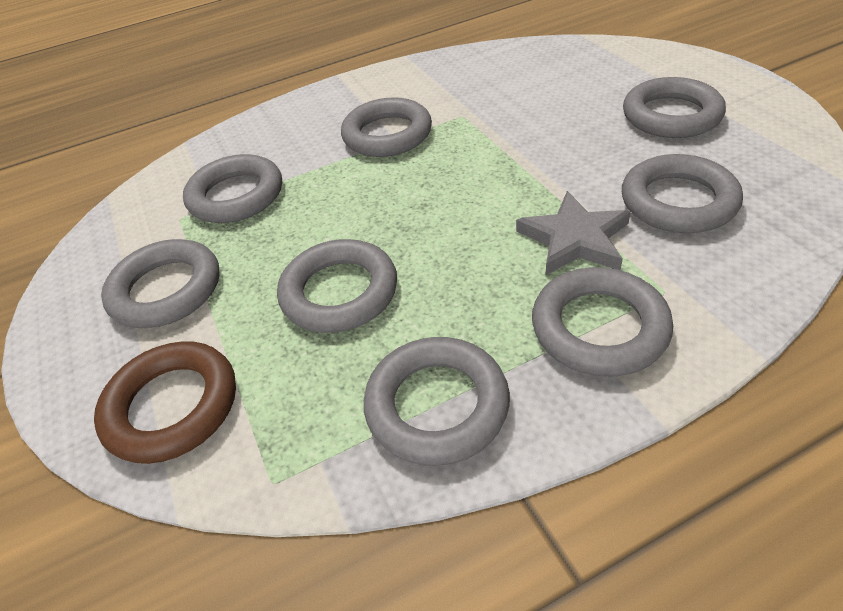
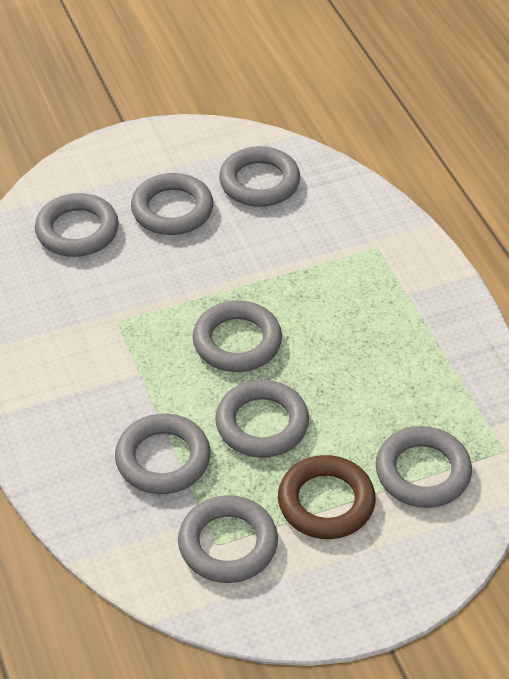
grey star: 1 -> 0

